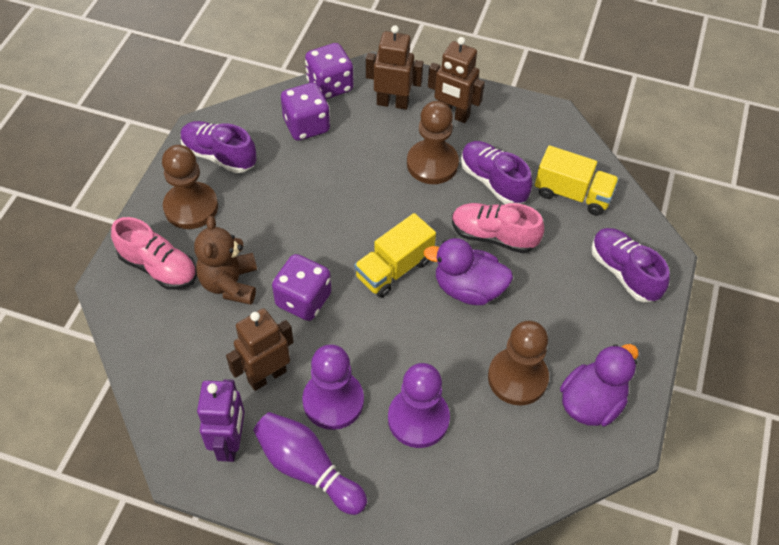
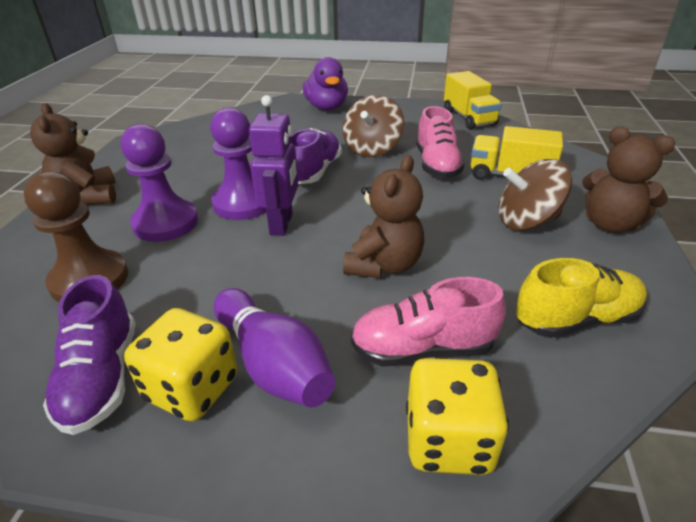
brown pawn: 3 -> 1
brown robot: 3 -> 0
brown spinning top: 0 -> 2
brown teddy bear: 1 -> 3
purple dice: 3 -> 0
purple duck: 2 -> 1
purple shoe: 3 -> 2
yellow dice: 0 -> 2
yellow shoe: 0 -> 1

